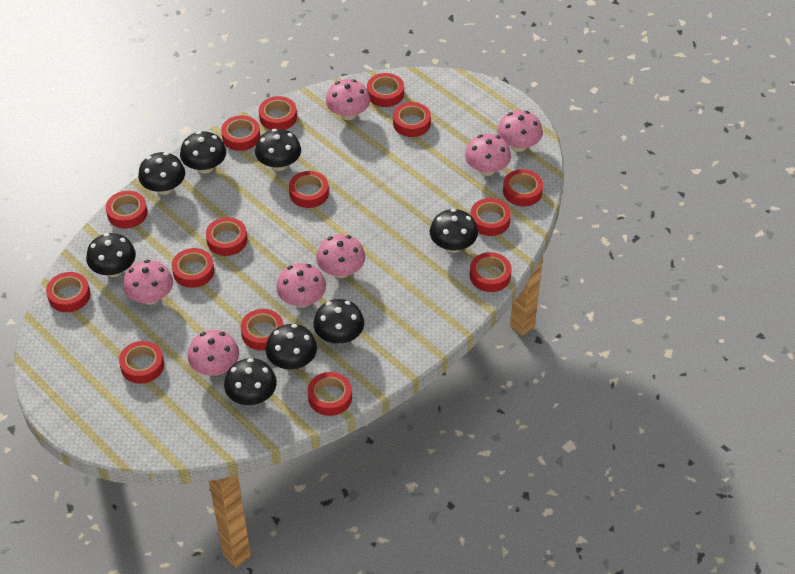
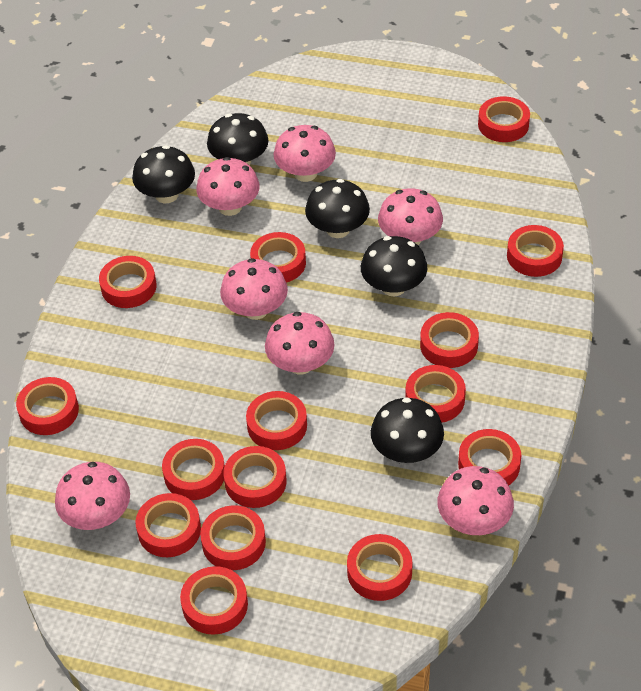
black mushroom: 8 -> 5

